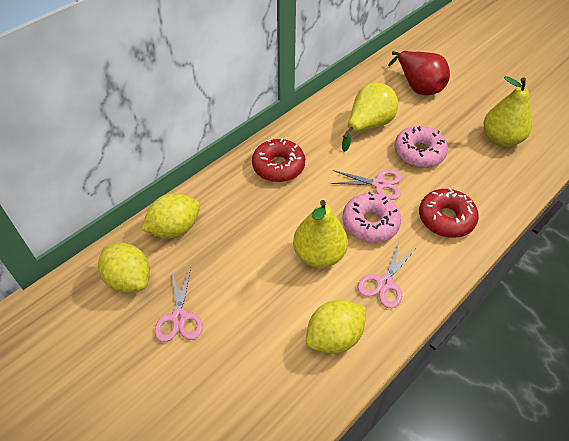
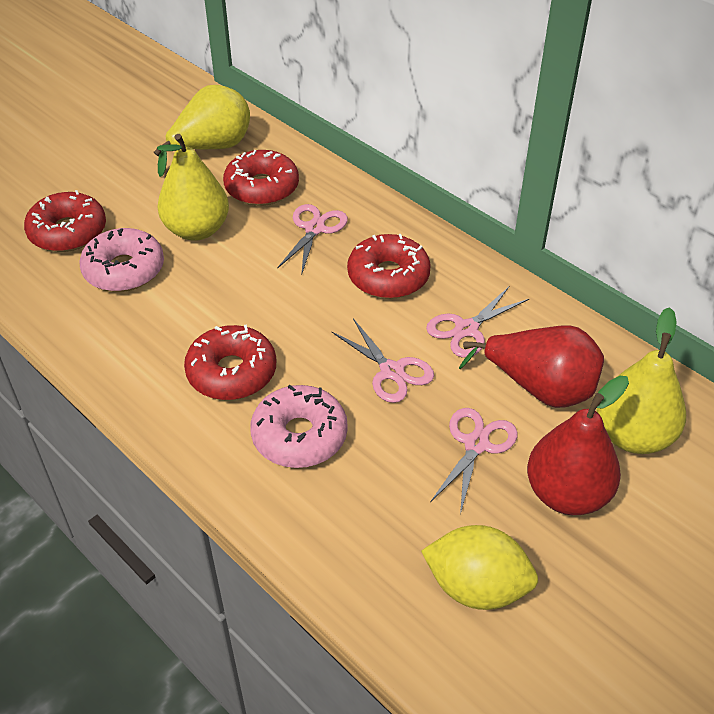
pink scissors: 3 -> 4
red donut: 2 -> 4
red pear: 1 -> 2
yellow lemon: 3 -> 1

